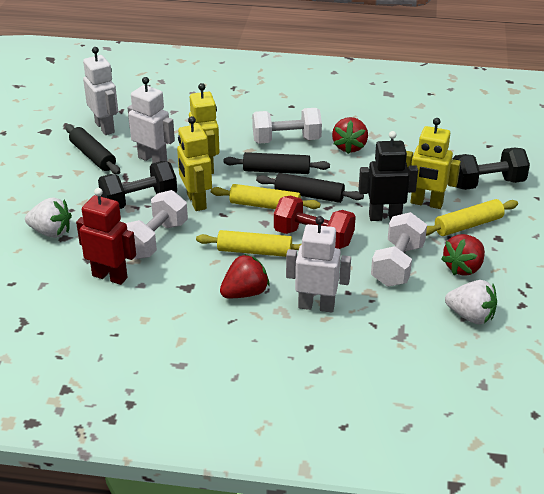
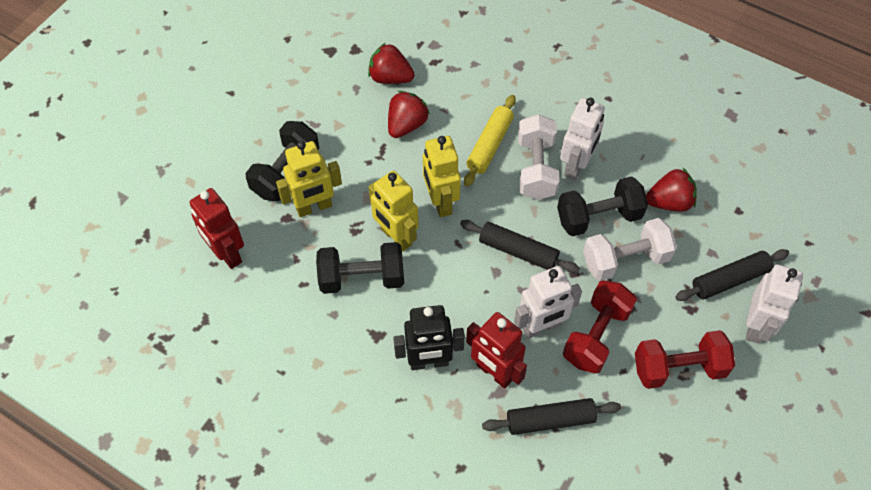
black dumbbell: 2 -> 3
red dumbbell: 1 -> 2
red robot: 1 -> 2
white dumbbell: 3 -> 2
white strawberry: 2 -> 0
yellow rolling pin: 3 -> 1

